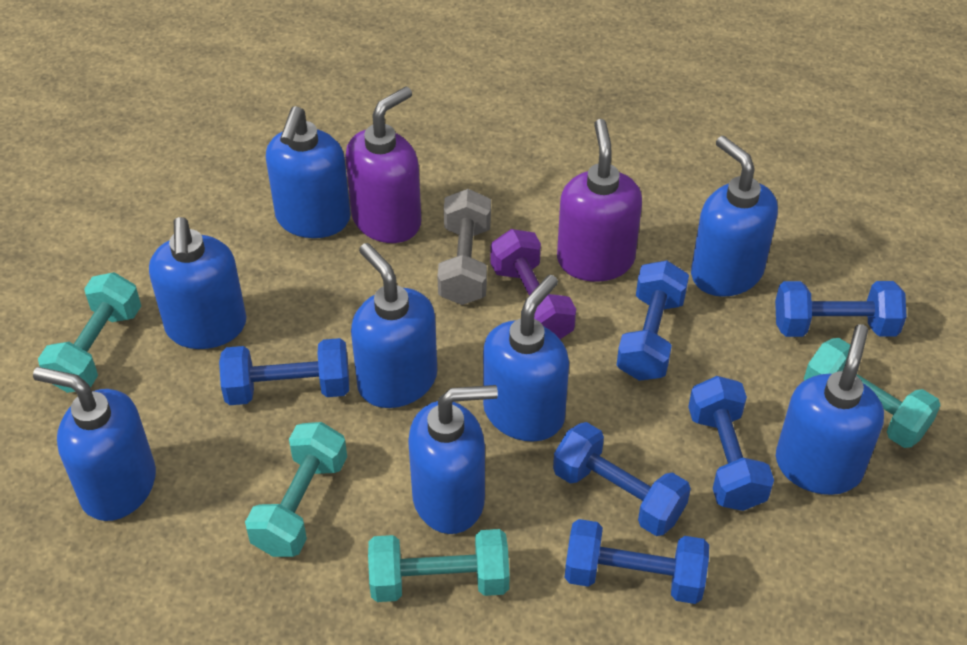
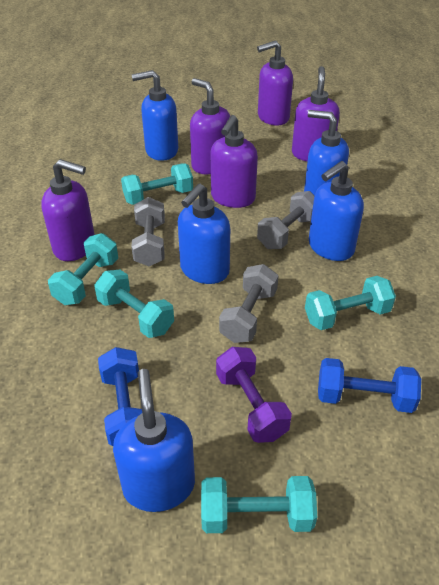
blue dumbbell: 6 -> 2
blue soap dispenser: 8 -> 5
grey dumbbell: 1 -> 3
purple soap dispenser: 2 -> 5
turquoise dumbbell: 4 -> 5

